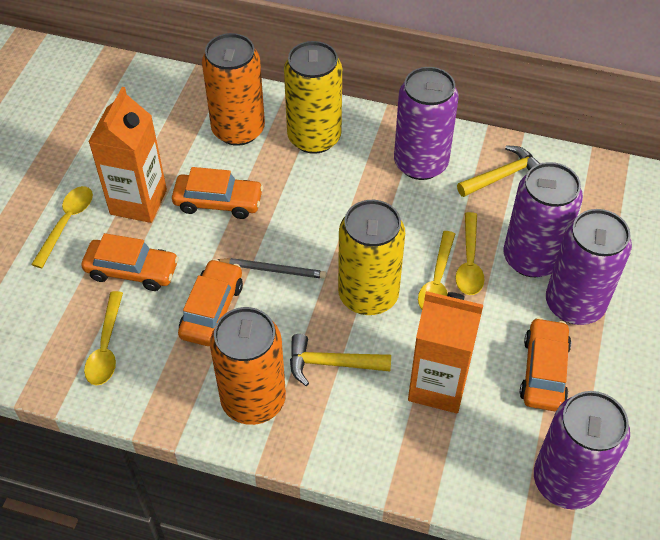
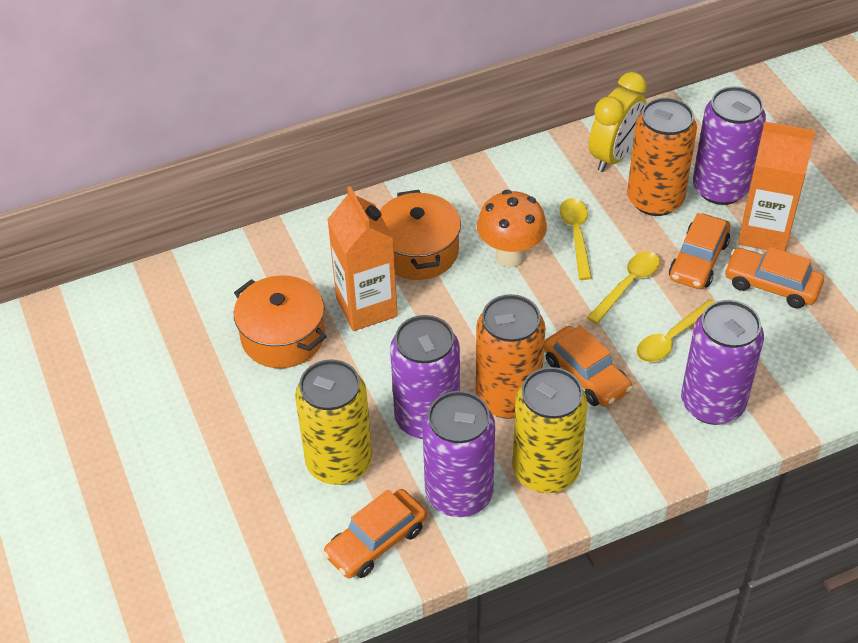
grey pencil: 1 -> 0
orange mushroom: 0 -> 1
orange pot: 0 -> 2
yellow clock: 0 -> 1
yellow hammer: 2 -> 0
yellow spoon: 4 -> 3

